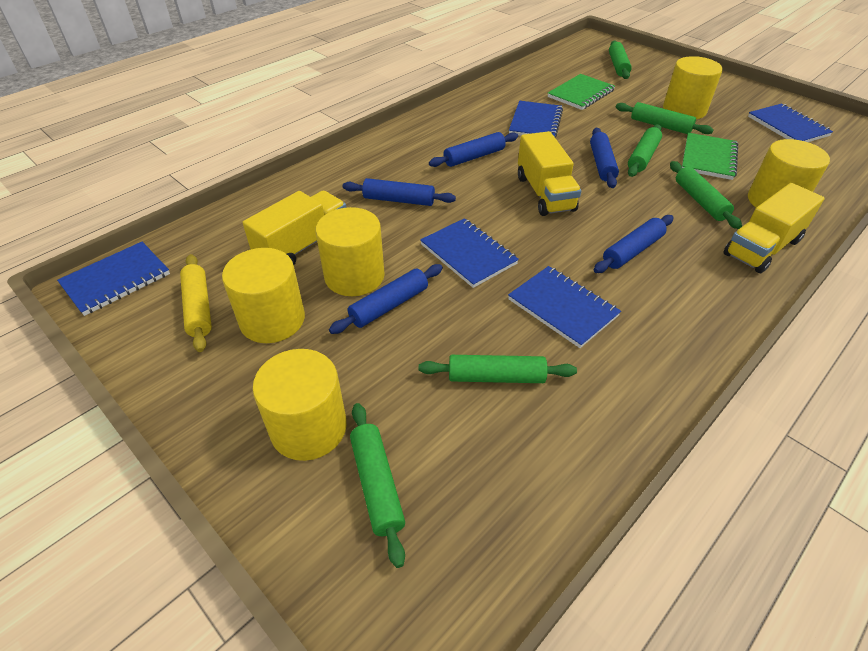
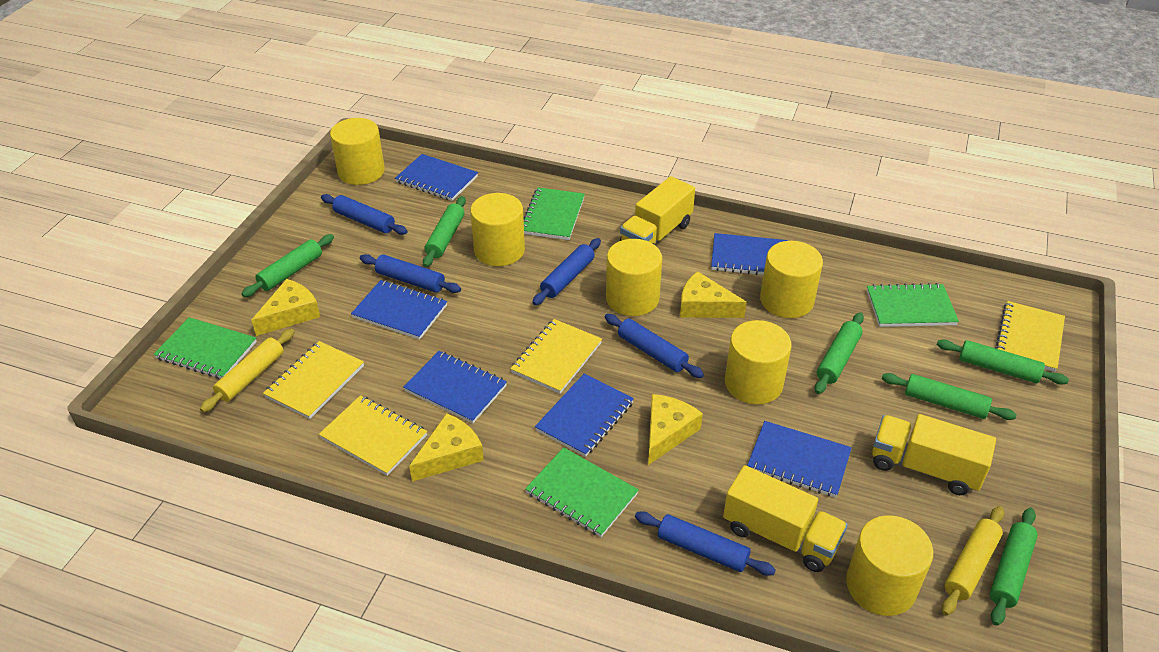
blue notebook: 5 -> 6
green notebook: 2 -> 4
yellow cheese: 0 -> 4
yellow cylinder: 5 -> 6
yellow notebook: 0 -> 4
yellow rolling pin: 1 -> 2

